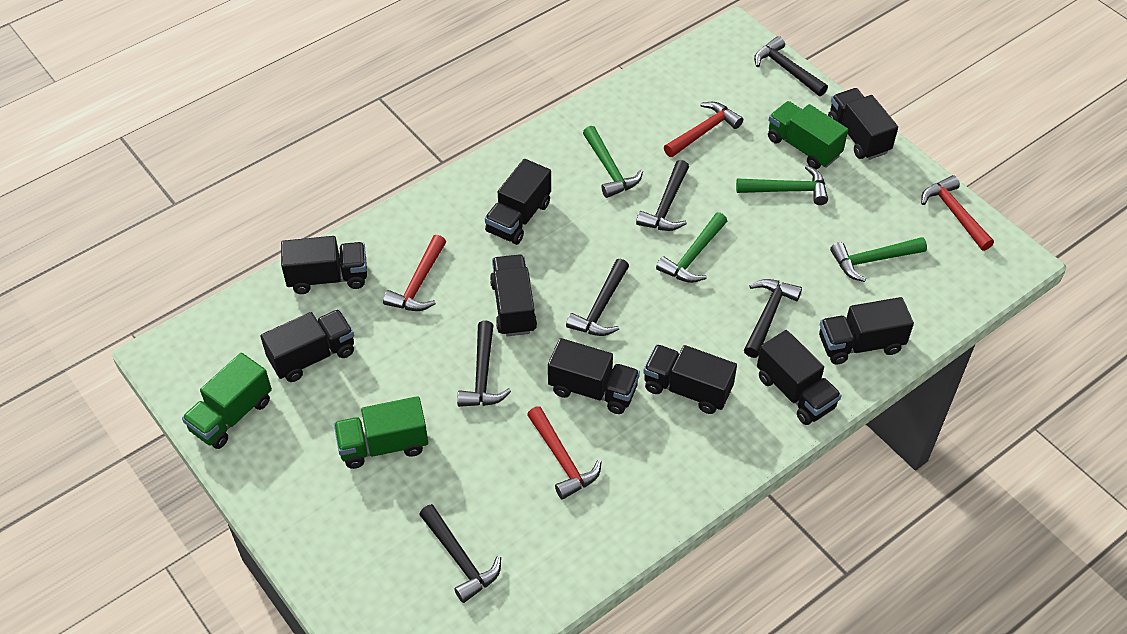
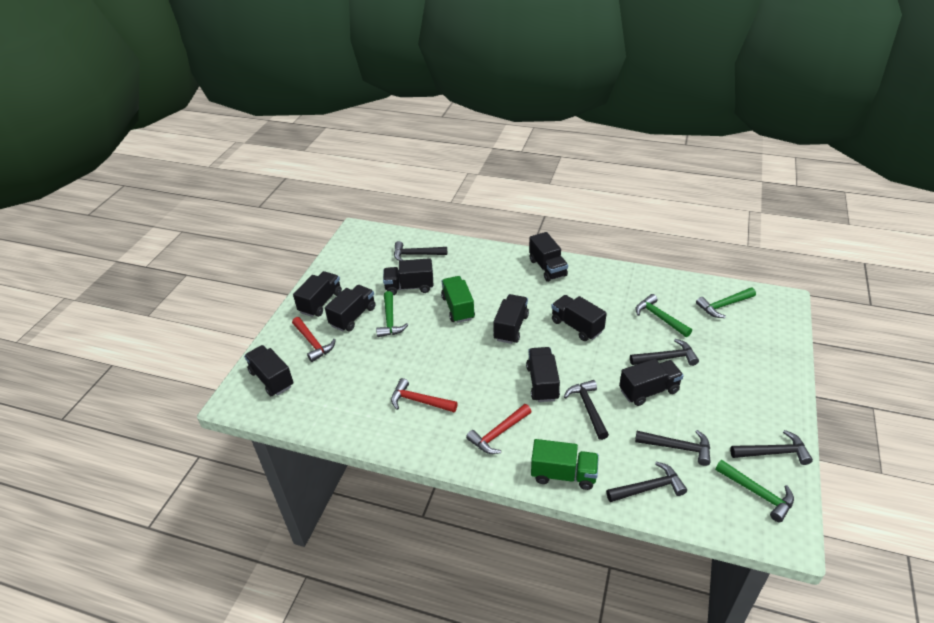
green truck: 3 -> 2
red hammer: 4 -> 3

